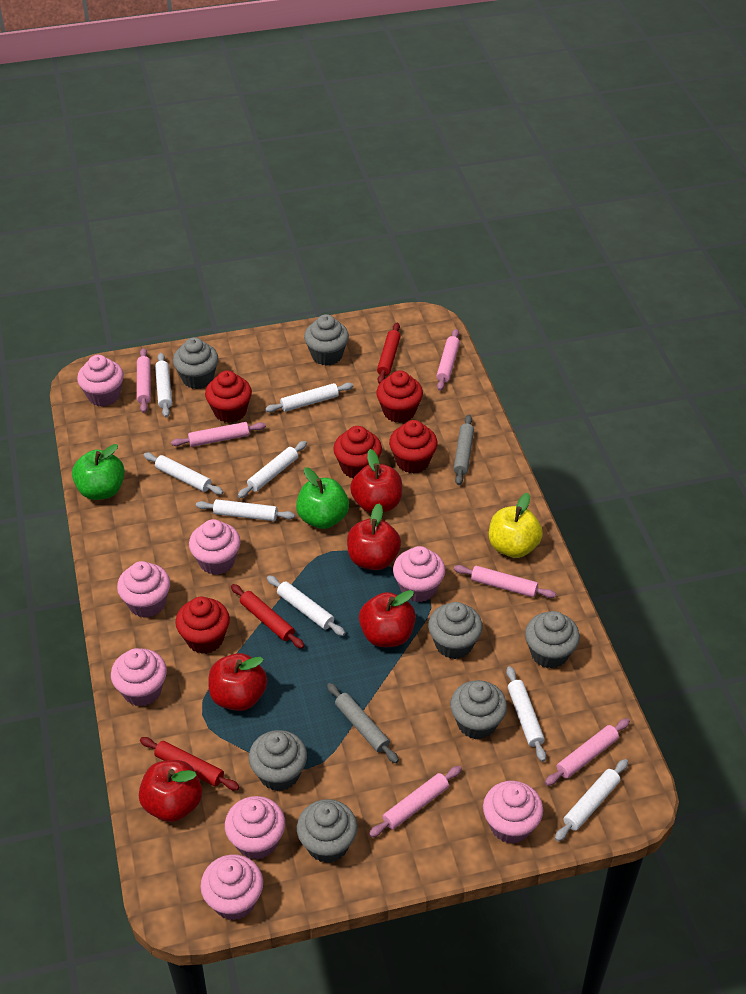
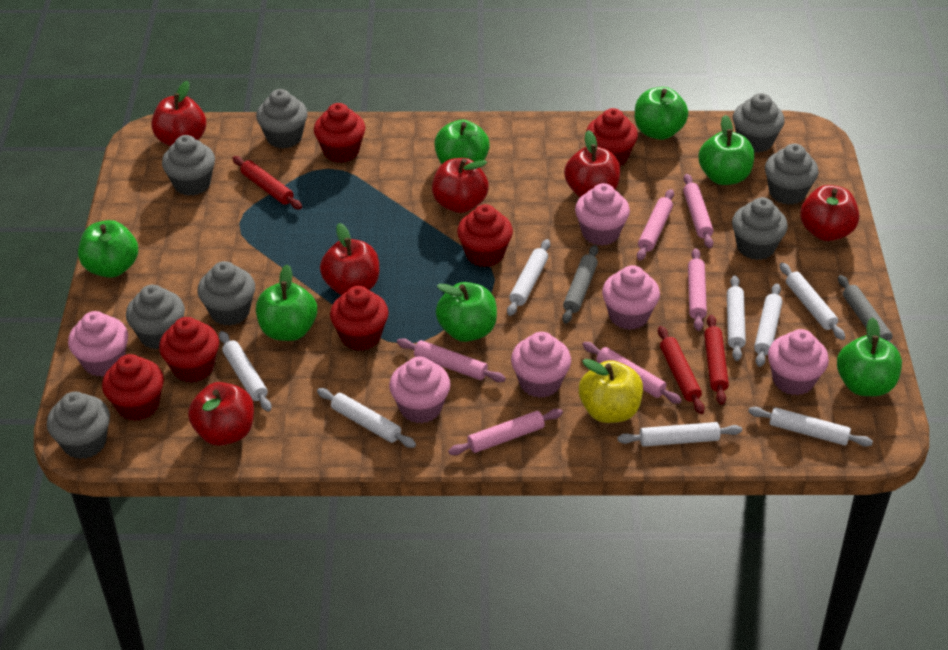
green apple: 2 -> 7
grey cupcake: 7 -> 8
pink cupcake: 8 -> 6
red apple: 5 -> 6
red cupcake: 5 -> 6

